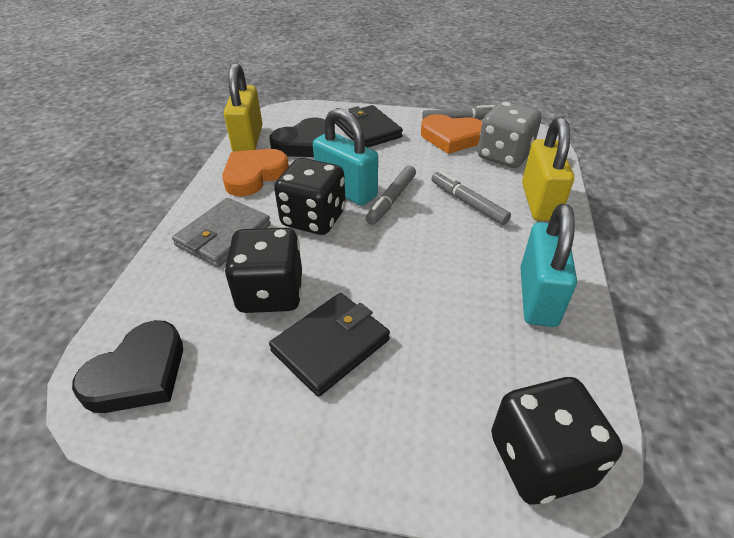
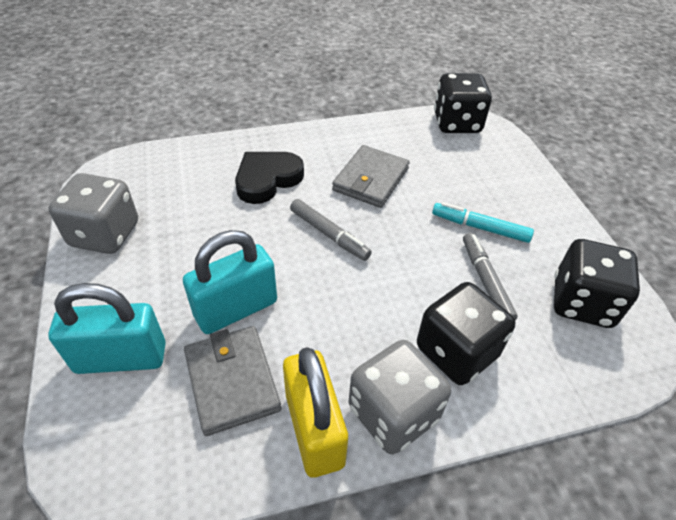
black heart: 2 -> 1
black wallet: 2 -> 0
grey dice: 1 -> 2
grey marker: 3 -> 2
grey wallet: 1 -> 2
orange heart: 2 -> 0
turquoise marker: 0 -> 1
yellow padlock: 2 -> 1

